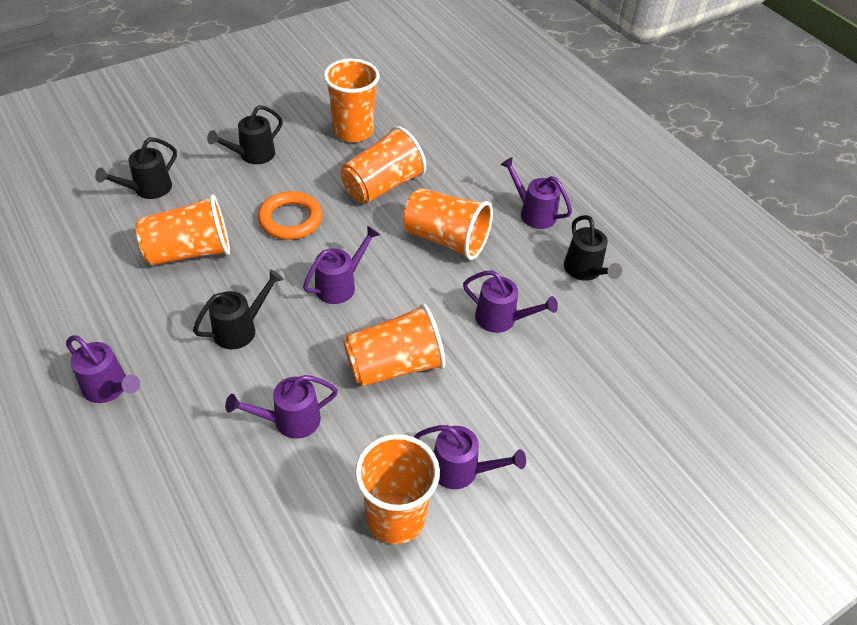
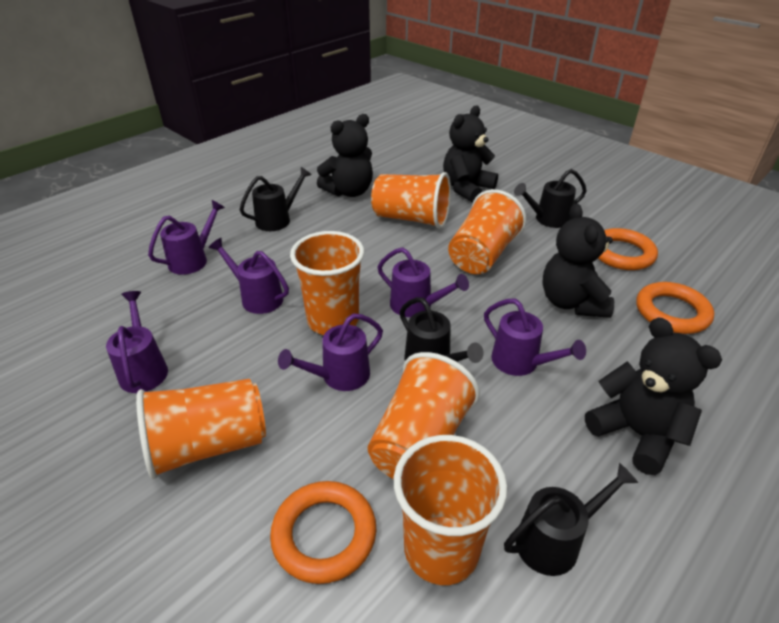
black teddy bear: 0 -> 4
orange ring: 1 -> 3

